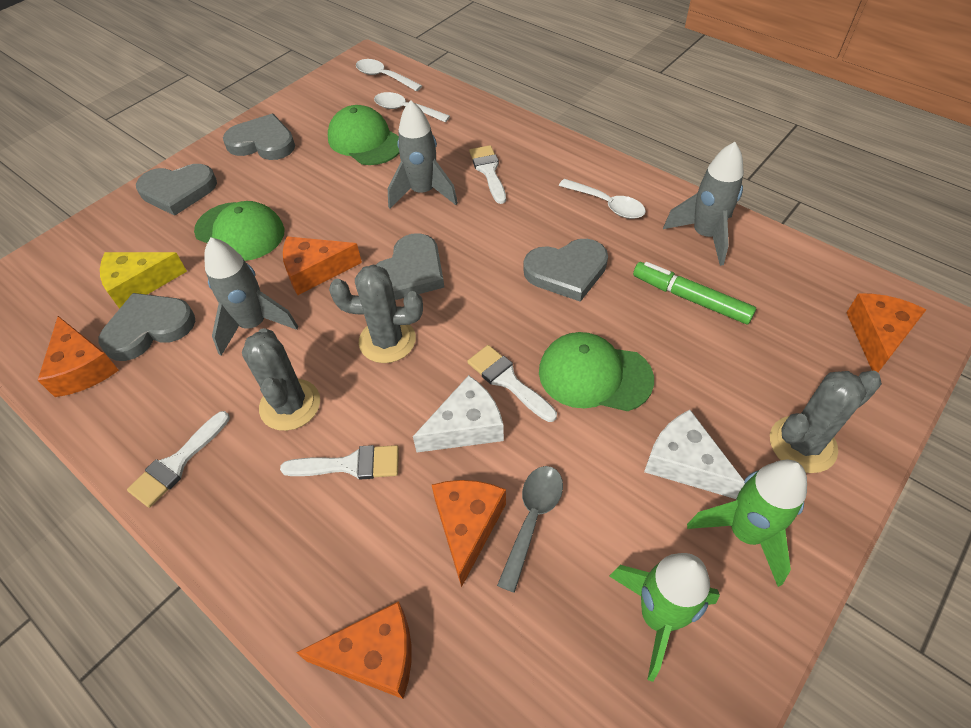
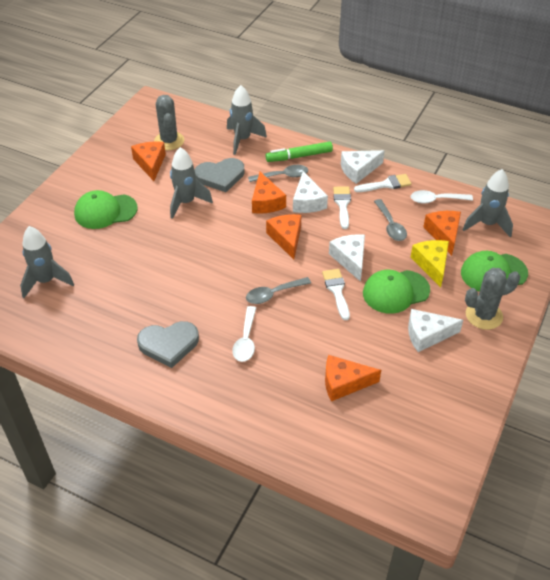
green rocket: 2 -> 0
grey cactus: 3 -> 2
grey heart: 5 -> 2
grey rocket: 3 -> 4
grey spoon: 1 -> 3
white brush: 4 -> 3
white cheese: 2 -> 4
white spoon: 3 -> 2

